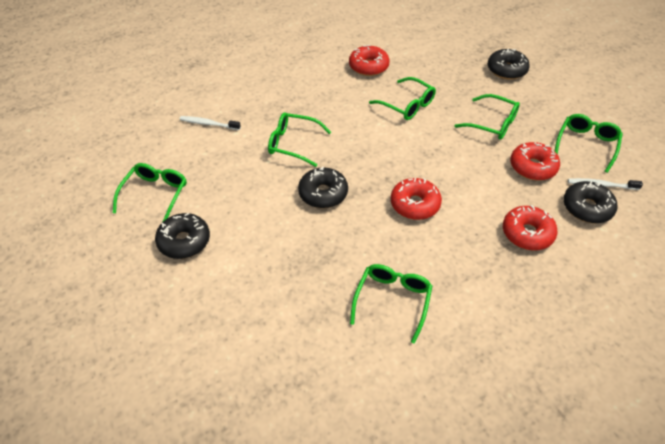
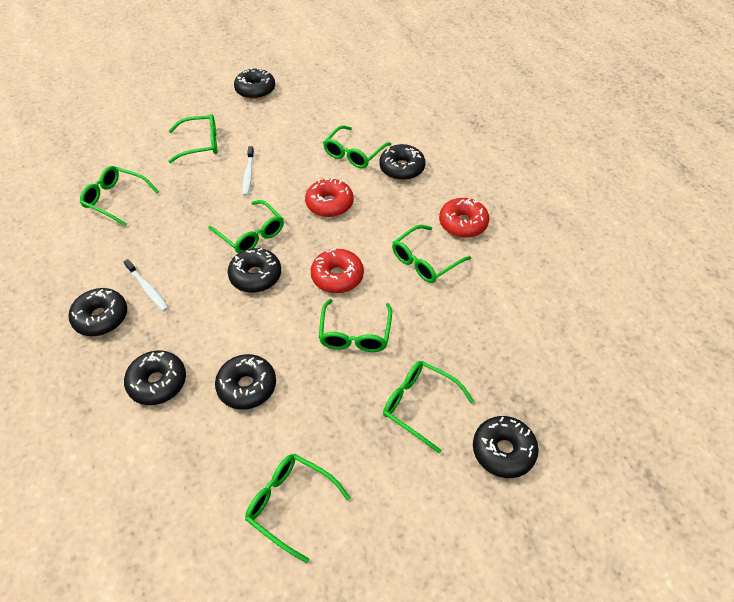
black donut: 4 -> 7
green glasses: 6 -> 8
red donut: 4 -> 3

